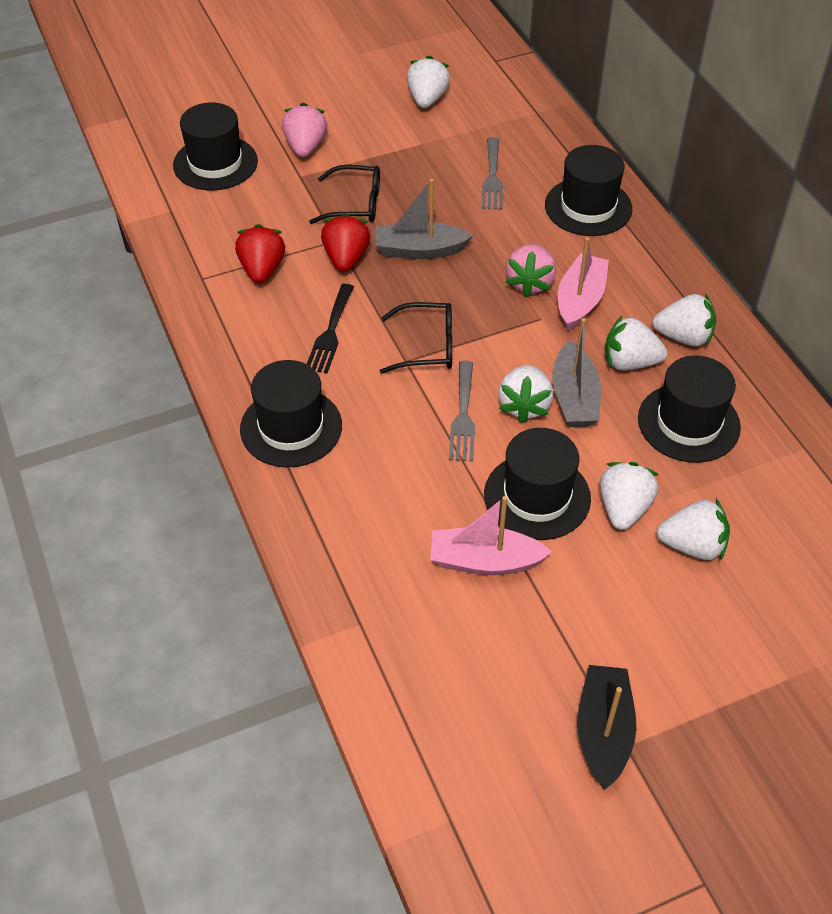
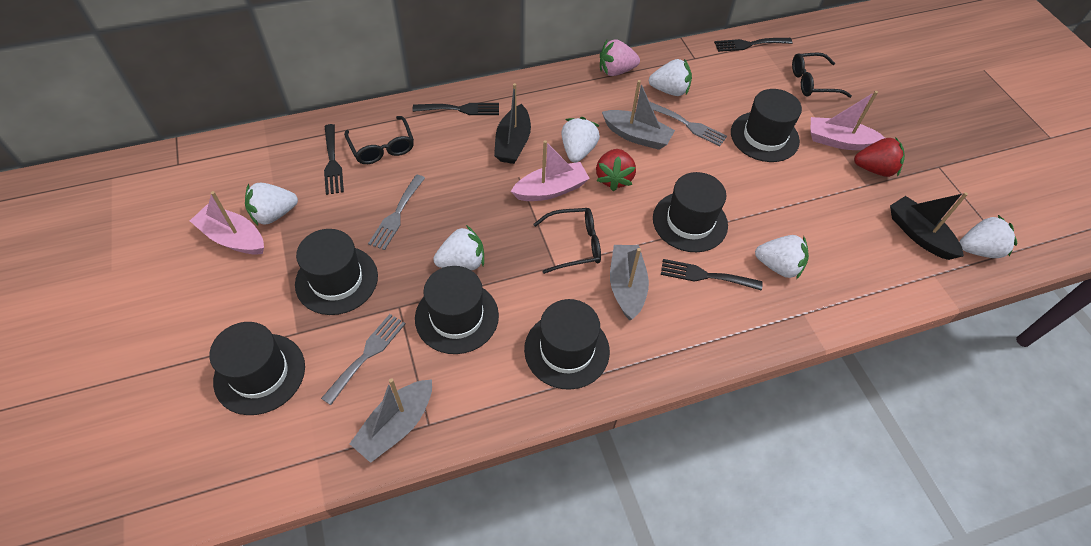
black boat: 1 -> 2
black fork: 1 -> 4
black glasses: 2 -> 3
black hat: 5 -> 6
grey boat: 2 -> 3
grey fork: 2 -> 3
pink boat: 2 -> 3
pink strawberry: 2 -> 1

